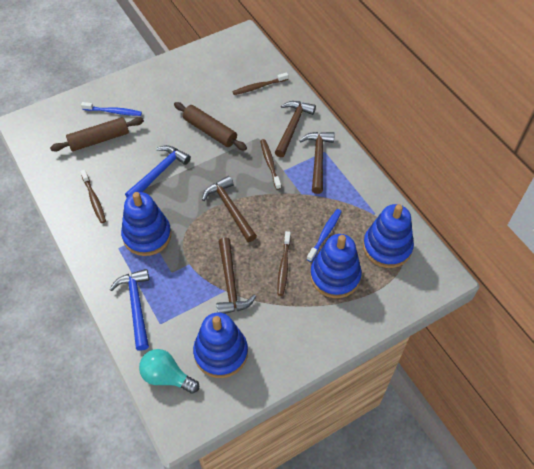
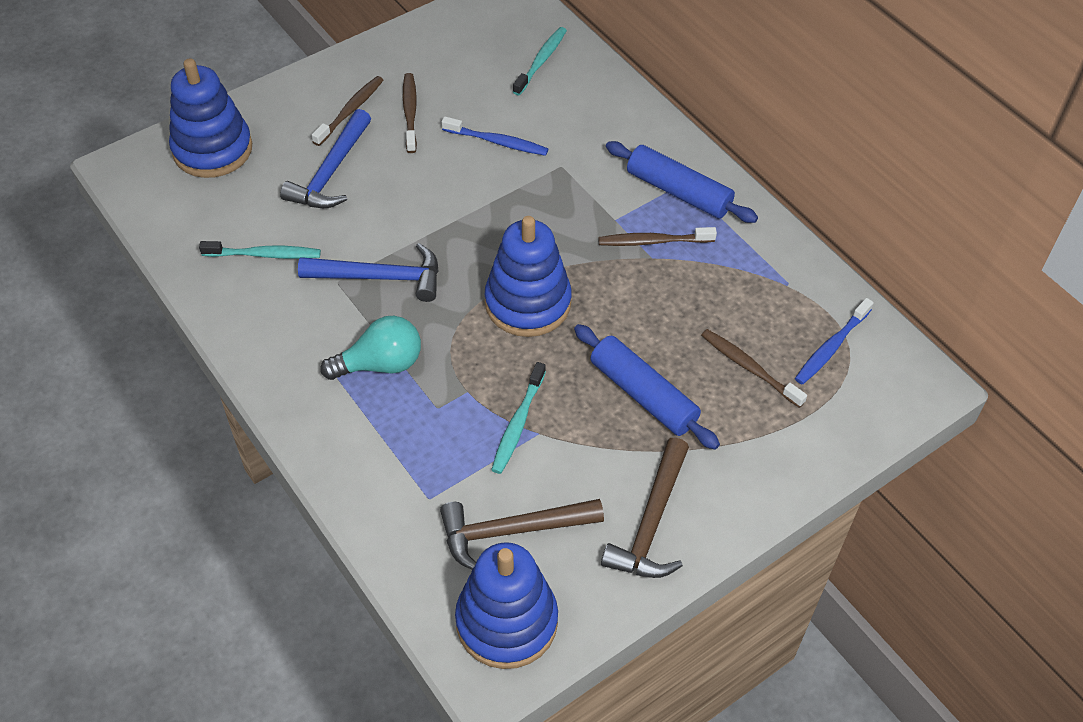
blue rolling pin: 0 -> 2
blue stacking toy: 4 -> 3
brown hammer: 4 -> 2
brown rolling pin: 2 -> 0
turquoise toothbrush: 0 -> 3

